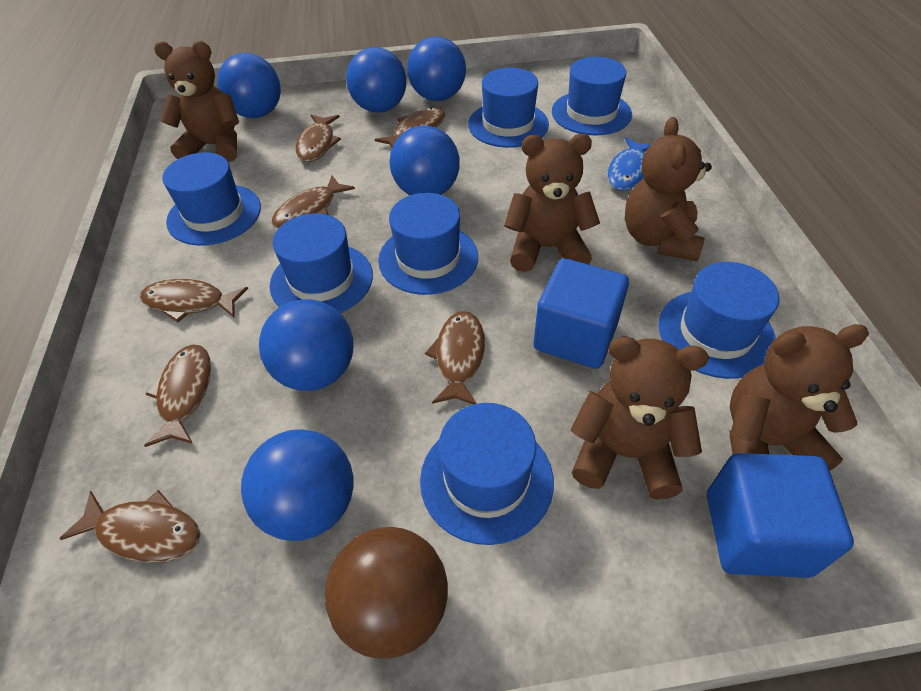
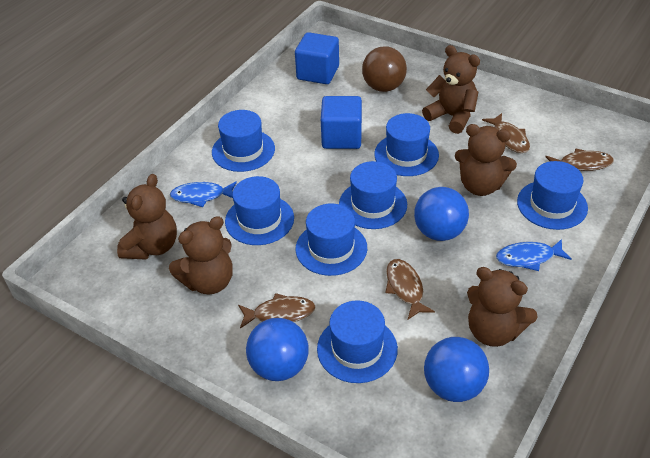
blue ball: 6 -> 3
blue fish: 1 -> 2
brown fish: 7 -> 4

